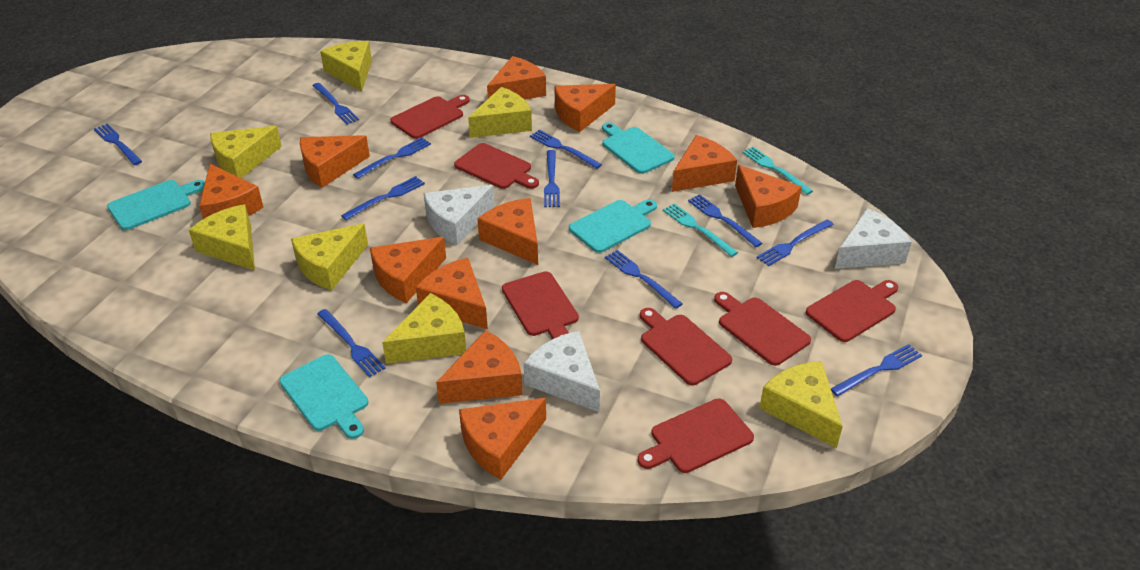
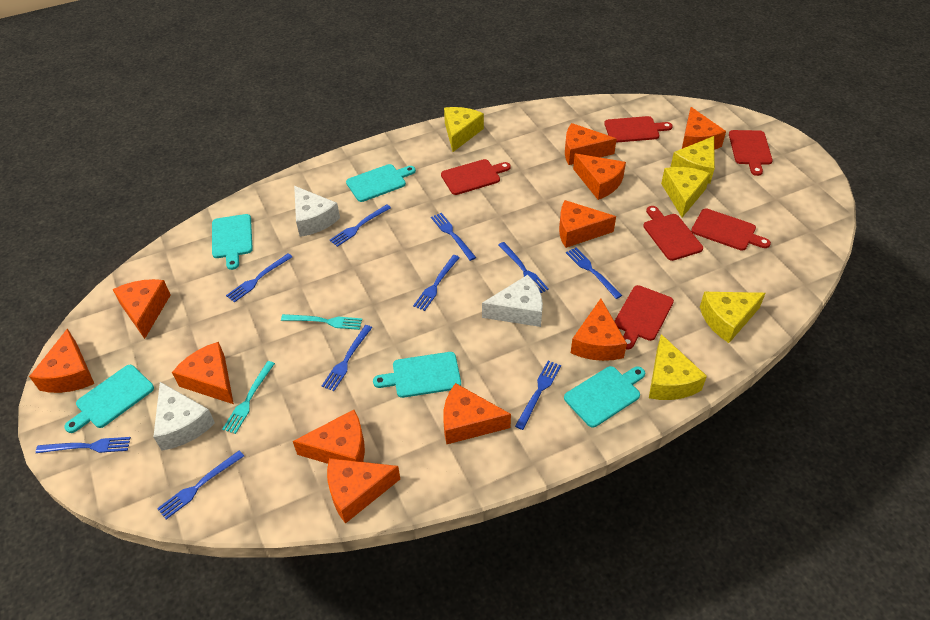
blue fork: 11 -> 10
red cutting board: 7 -> 6
turquoise cutting board: 4 -> 5
yellow cheese: 7 -> 5

